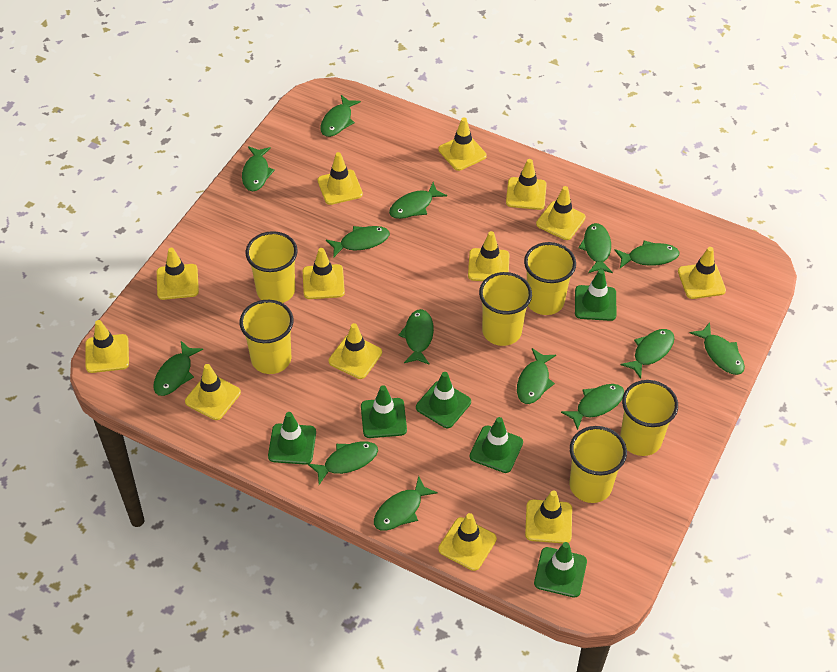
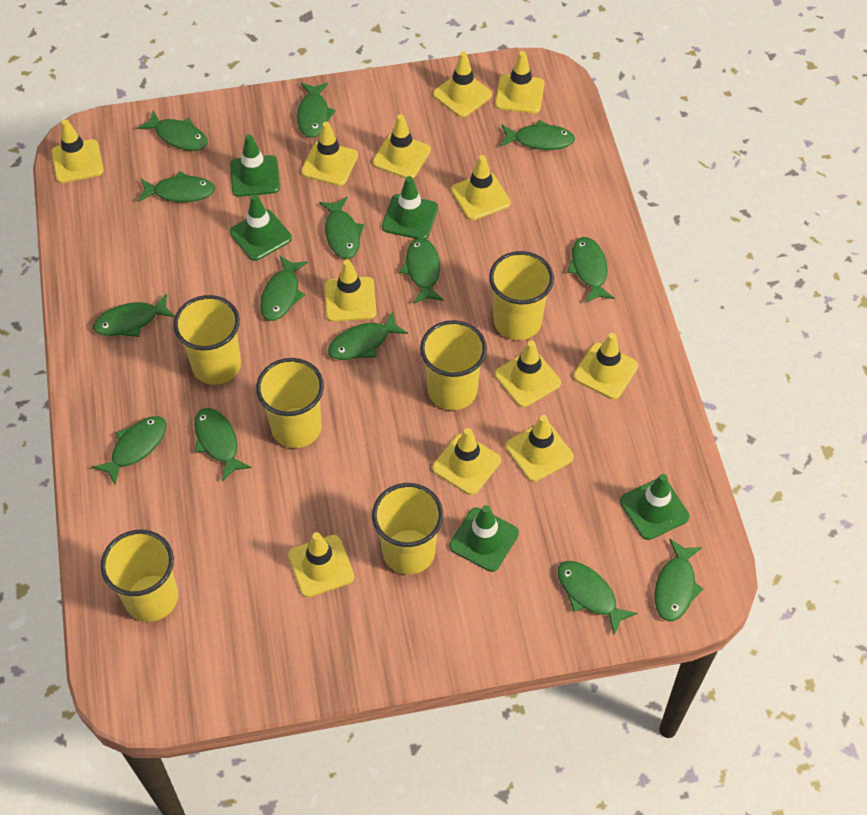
green traffic cone: 6 -> 5
yellow traffic cone: 13 -> 12

